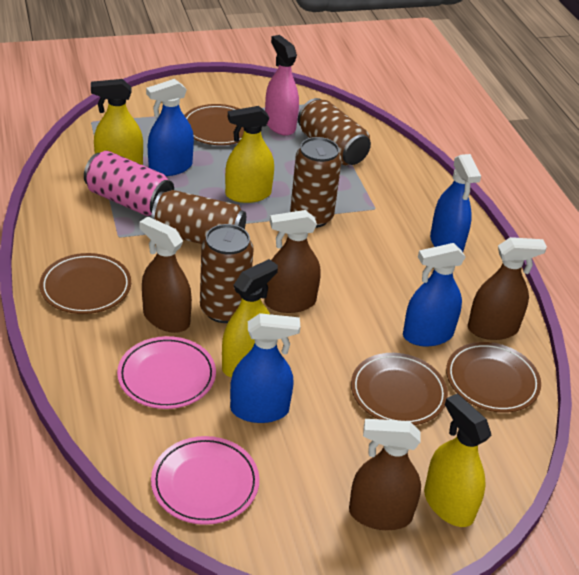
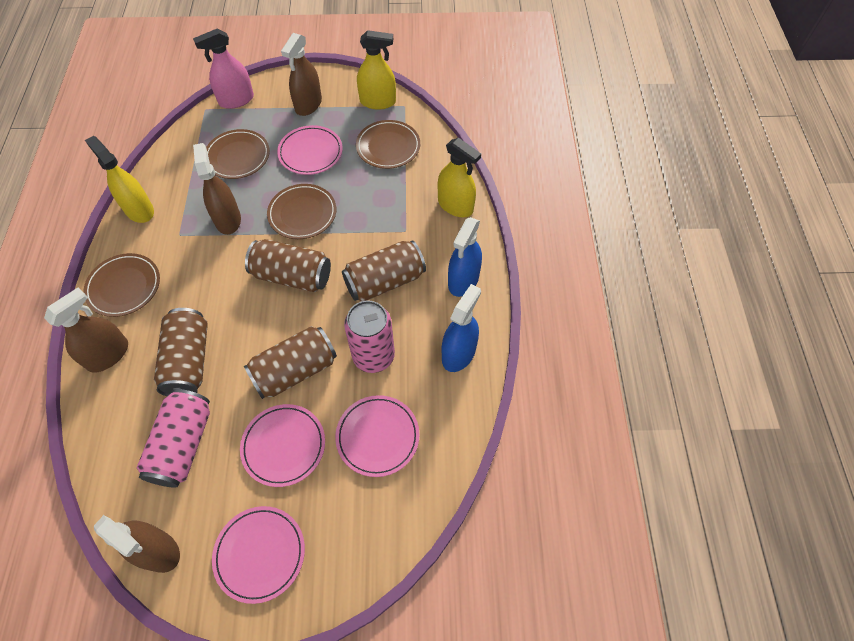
blue spray bottle: 4 -> 2
pink can: 1 -> 2
pink plate: 2 -> 4
yellow spray bottle: 4 -> 3

